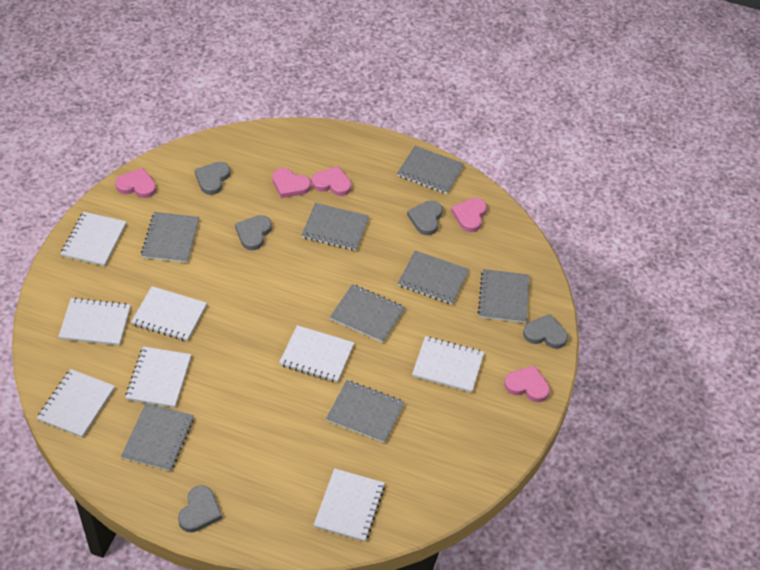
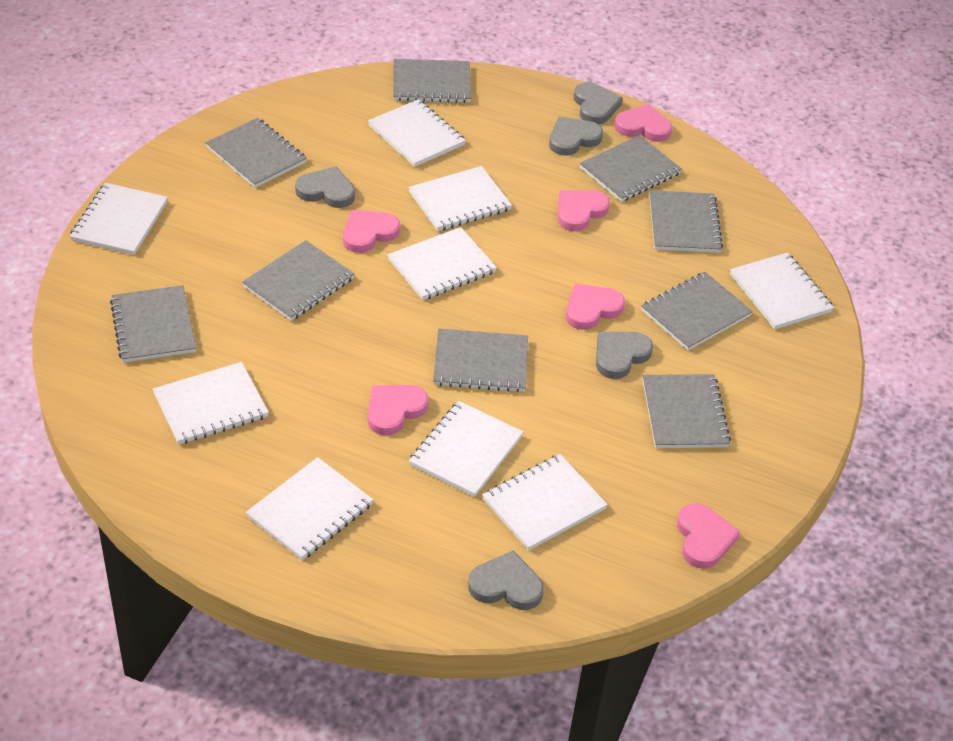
grey notebook: 8 -> 9
pink heart: 5 -> 6
white notebook: 8 -> 9

